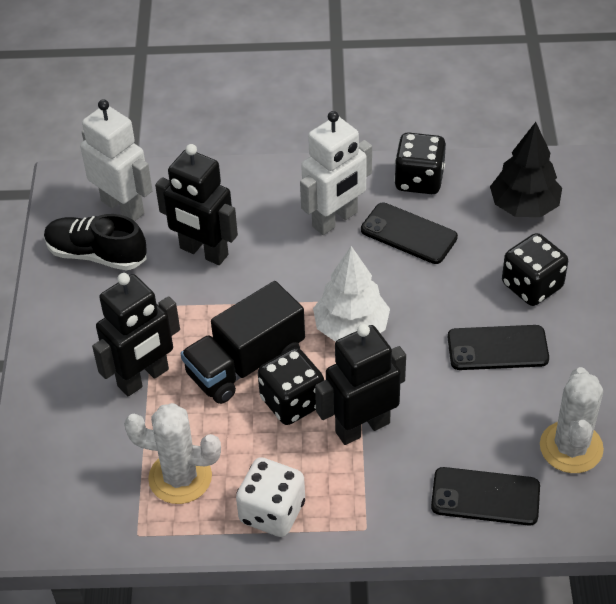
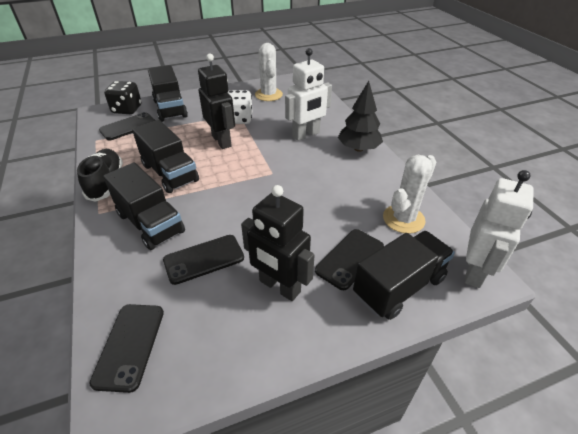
black dice: 3 -> 1
black phone: 3 -> 4
black robot: 3 -> 2
black truck: 1 -> 4
white tree: 1 -> 0

